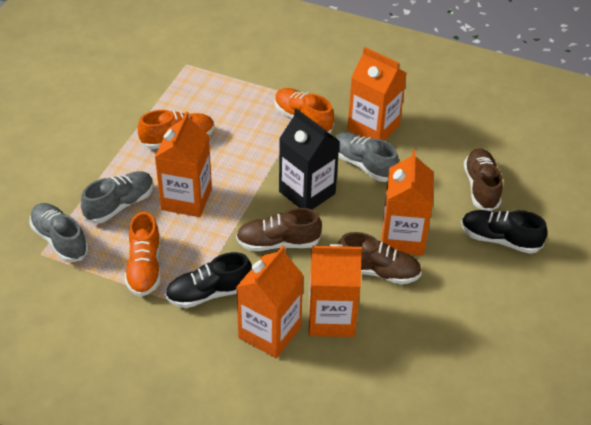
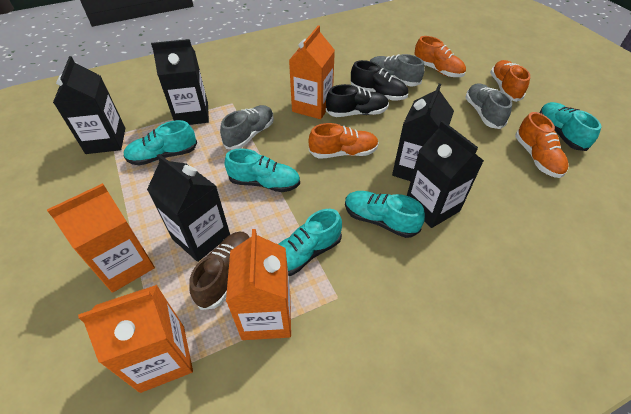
black carton: 1 -> 5
brown shoe: 3 -> 1
orange carton: 5 -> 4
orange shoe: 3 -> 4
turquoise shoe: 0 -> 5

